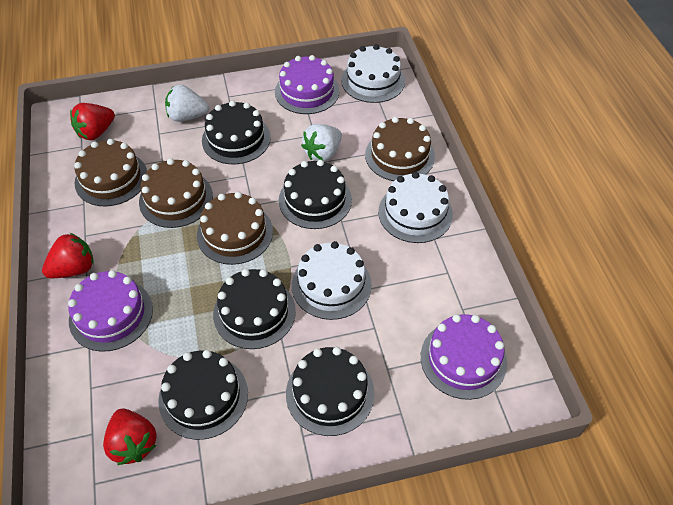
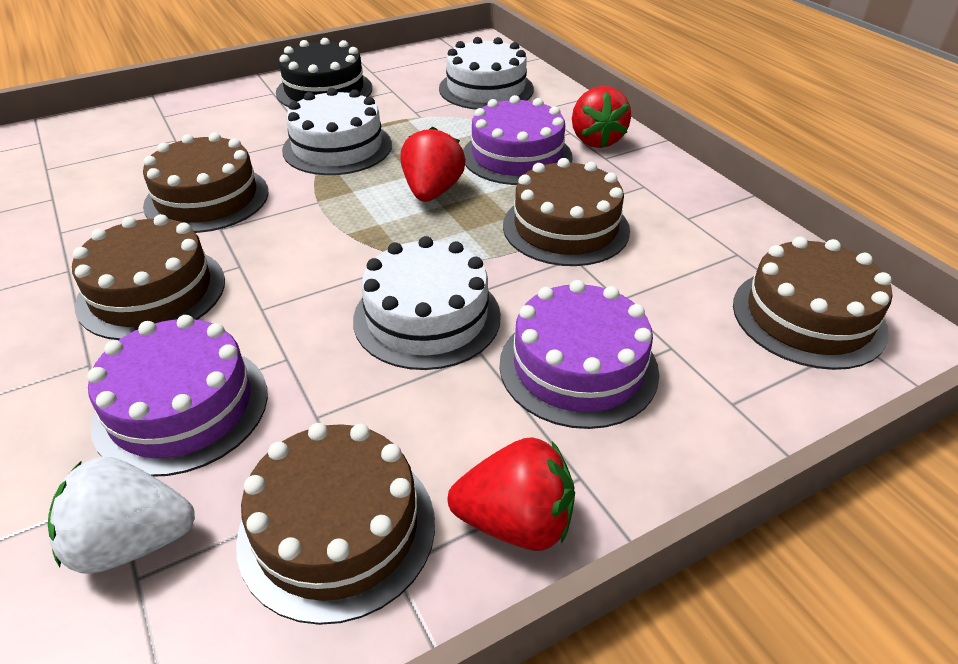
black cake: 5 -> 1
brown cake: 4 -> 5
white strawberry: 2 -> 1

